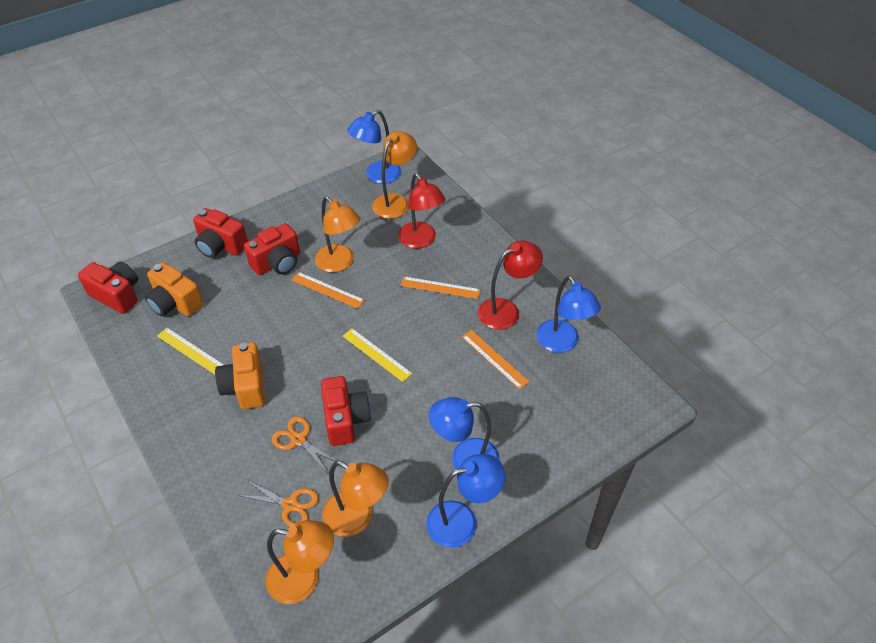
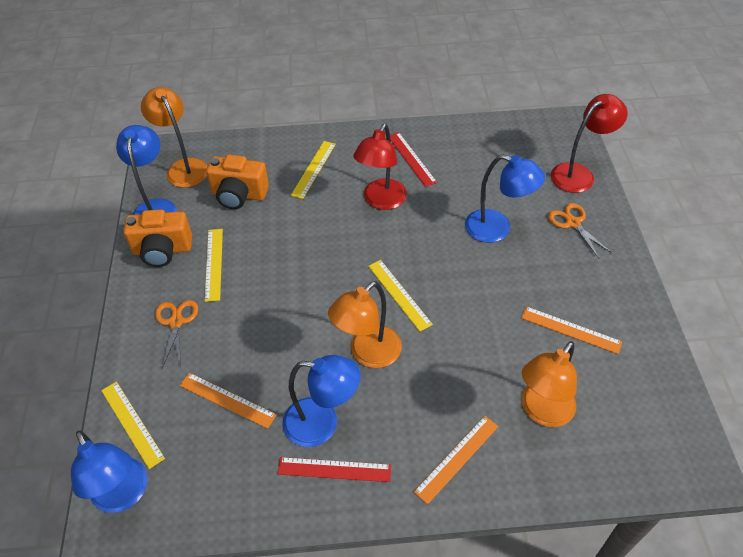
orange lamp: 4 -> 3
red camera: 4 -> 0
red ruler: 0 -> 2
yellow ruler: 2 -> 4

